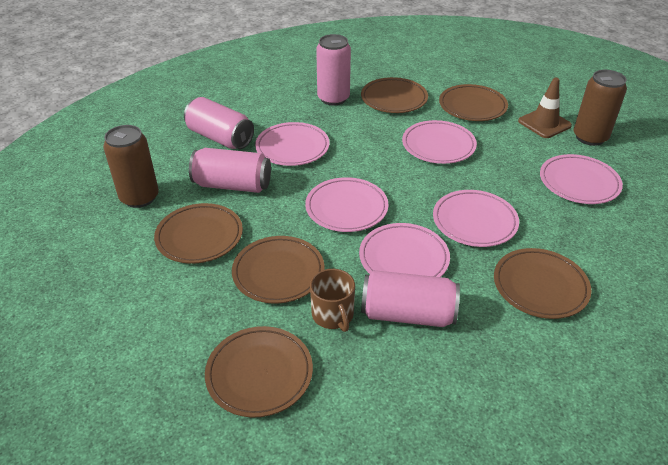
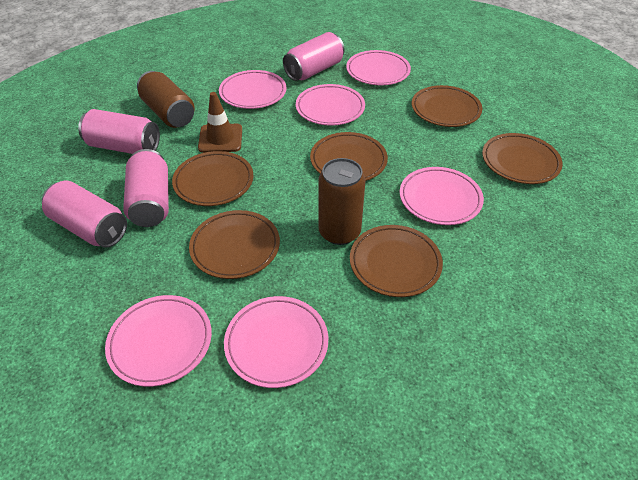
brown mug: 1 -> 0

